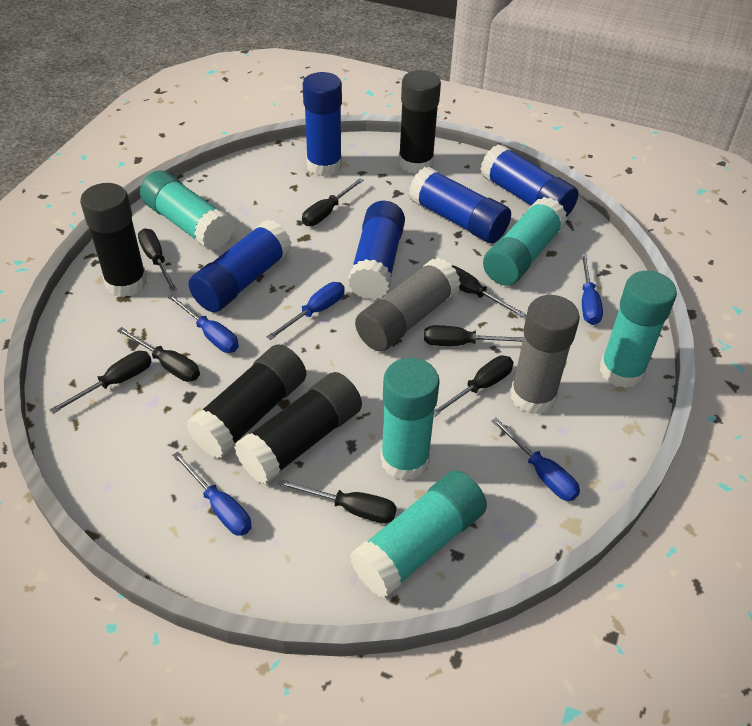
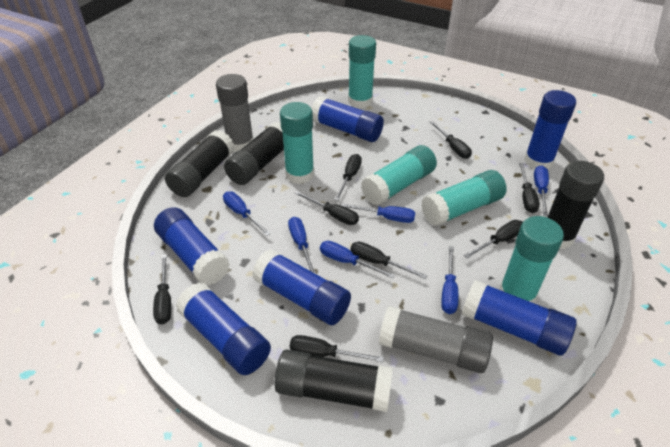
blue glue stick: 5 -> 6
blue screwdriver: 5 -> 6

